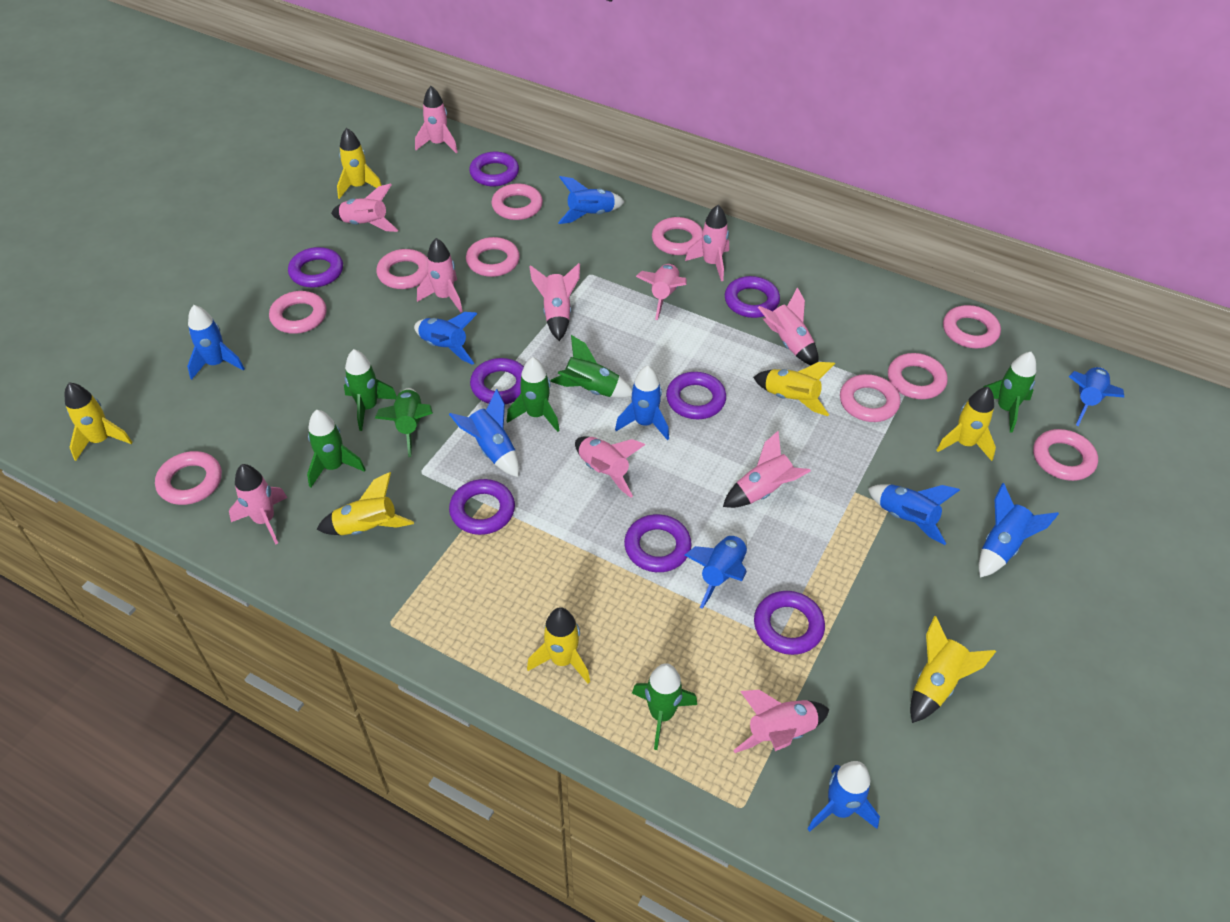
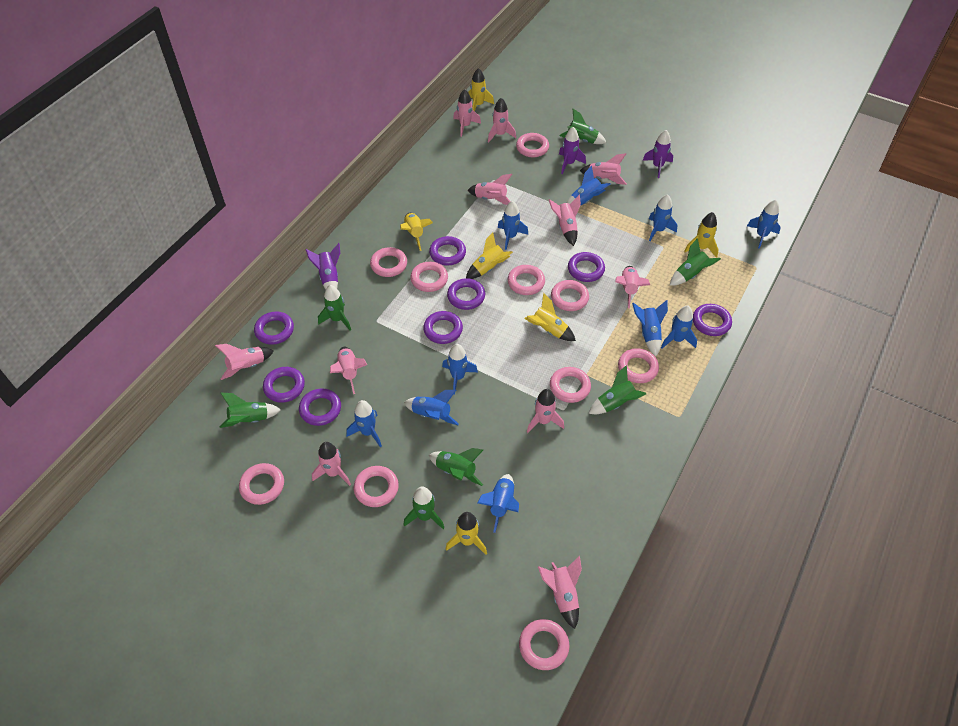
purple rocket: 0 -> 3
yellow rocket: 7 -> 6

